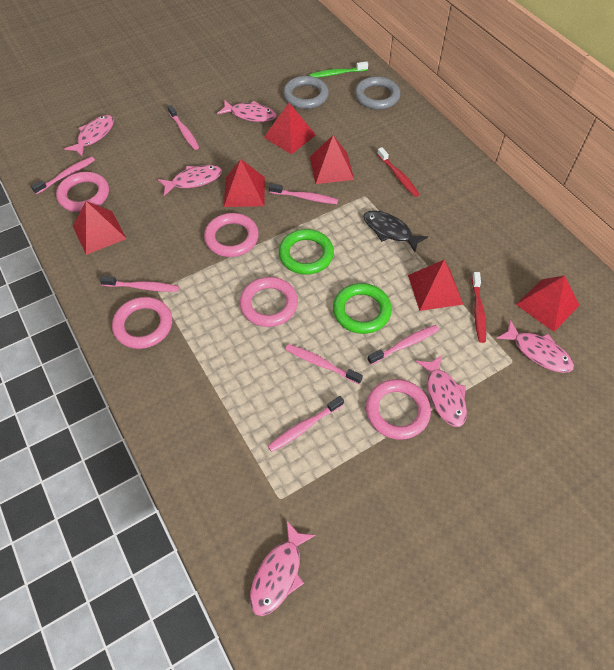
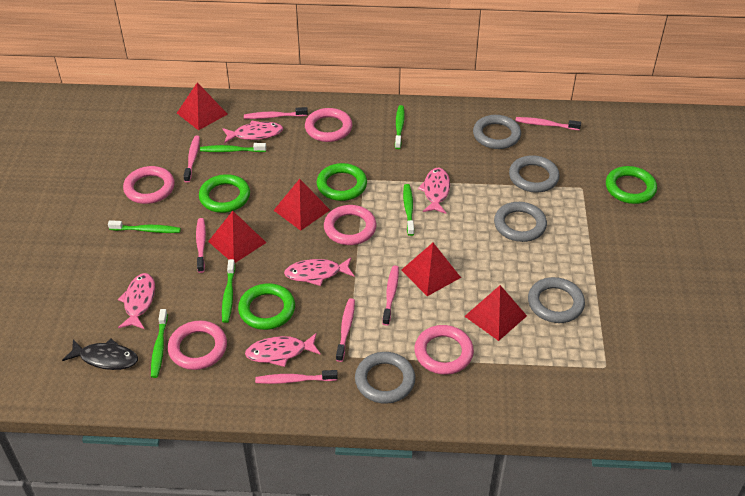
green ring: 2 -> 4
green toothbrush: 1 -> 6
grey ring: 2 -> 5
pink fish: 6 -> 5
red pyramid: 6 -> 5
red toothbrush: 2 -> 0

